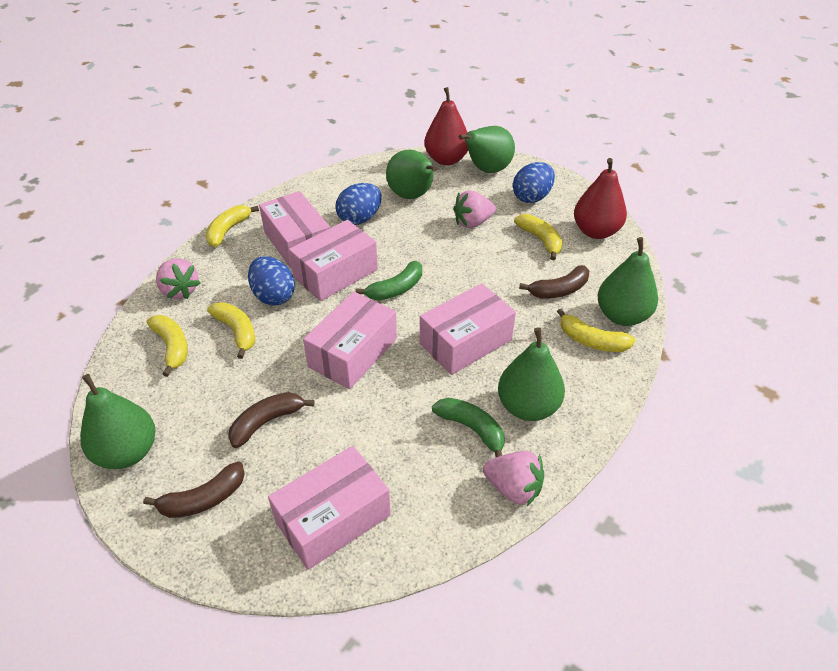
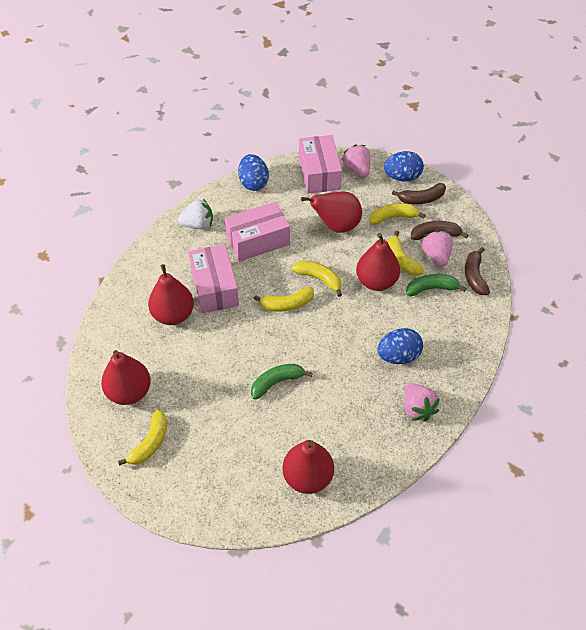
green pear: 5 -> 0
pink box: 5 -> 3
red pear: 2 -> 5
white strawberry: 0 -> 1

